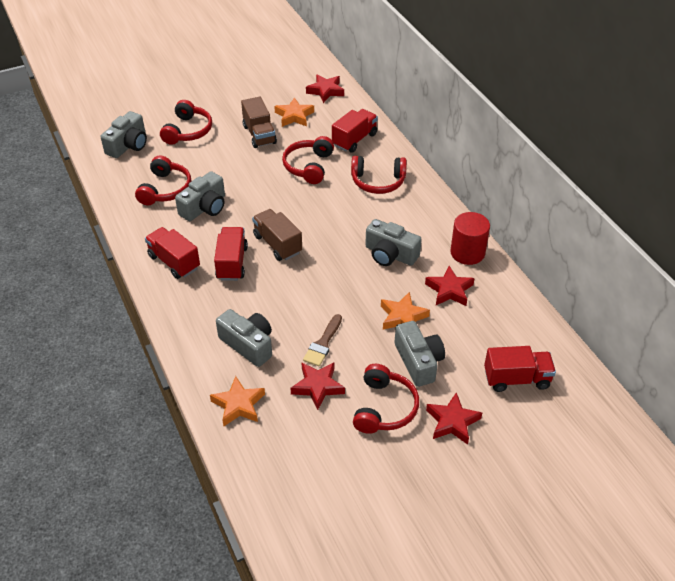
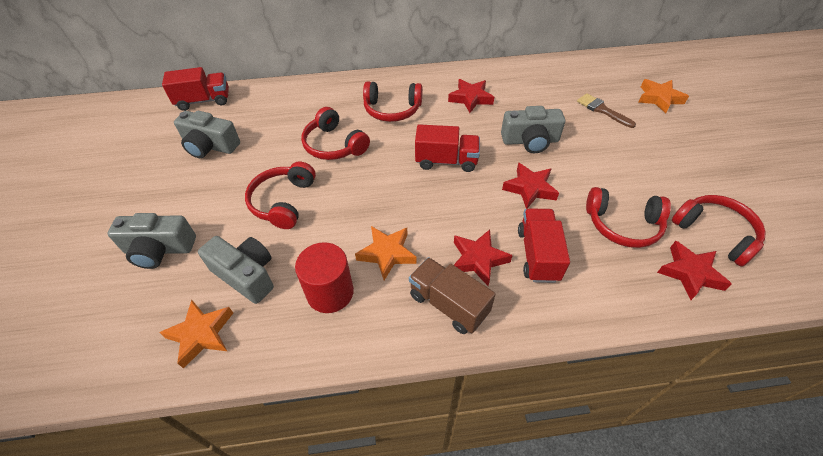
brown truck: 2 -> 1
grey camera: 5 -> 4
red truck: 4 -> 3

